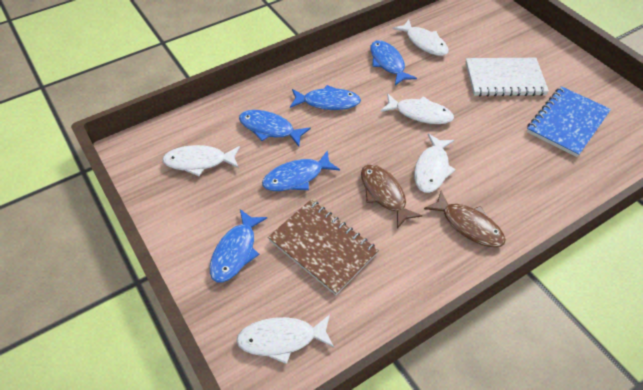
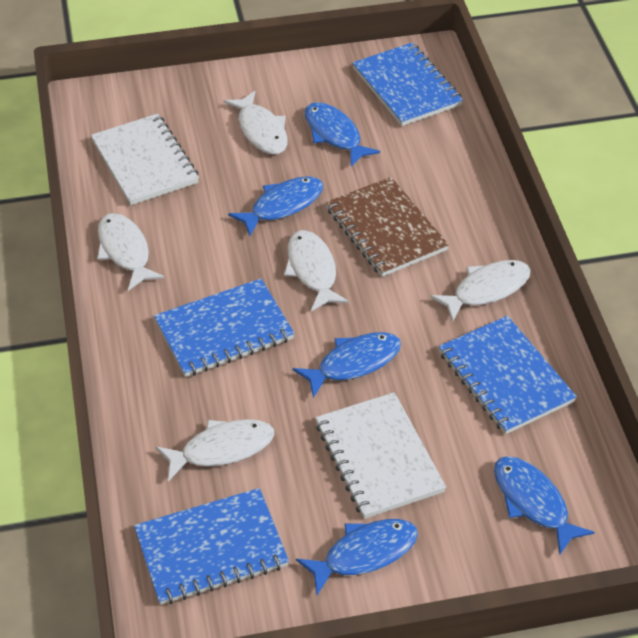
blue notebook: 1 -> 4
brown fish: 2 -> 0
white notebook: 1 -> 2

